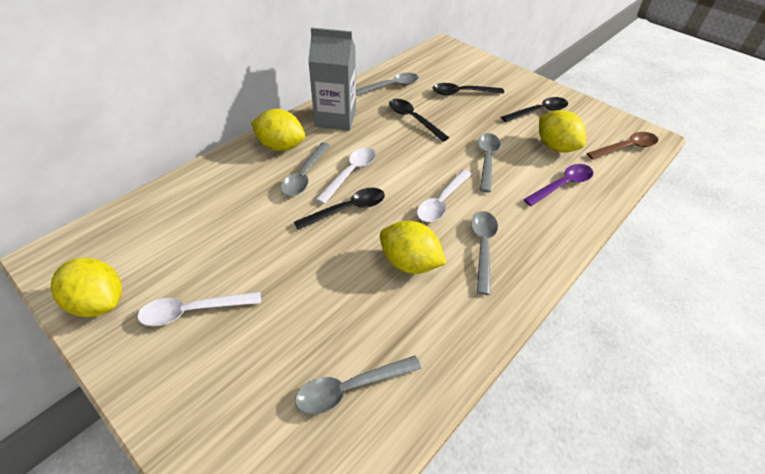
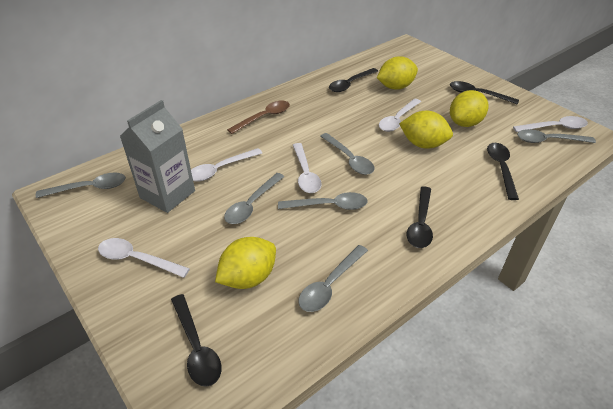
black spoon: 4 -> 5
grey spoon: 5 -> 6
purple spoon: 1 -> 0
white spoon: 3 -> 5

